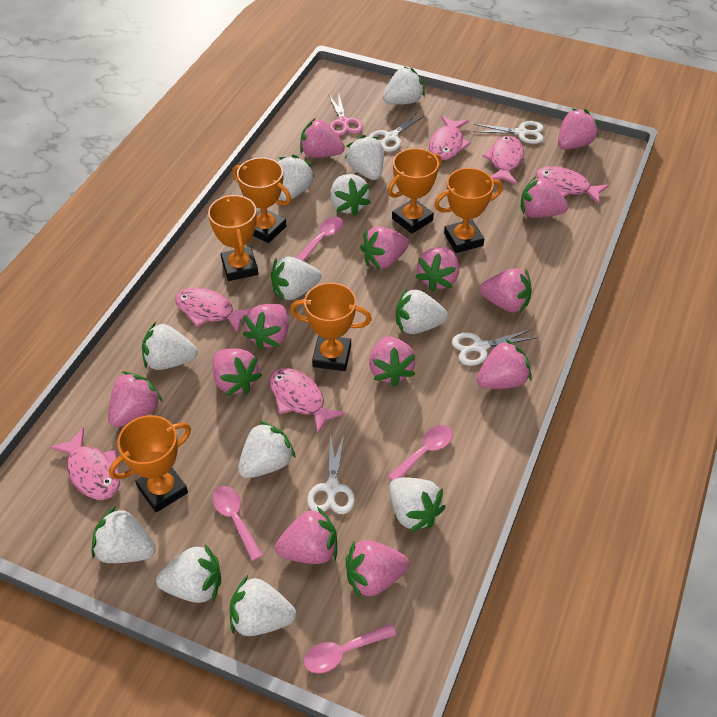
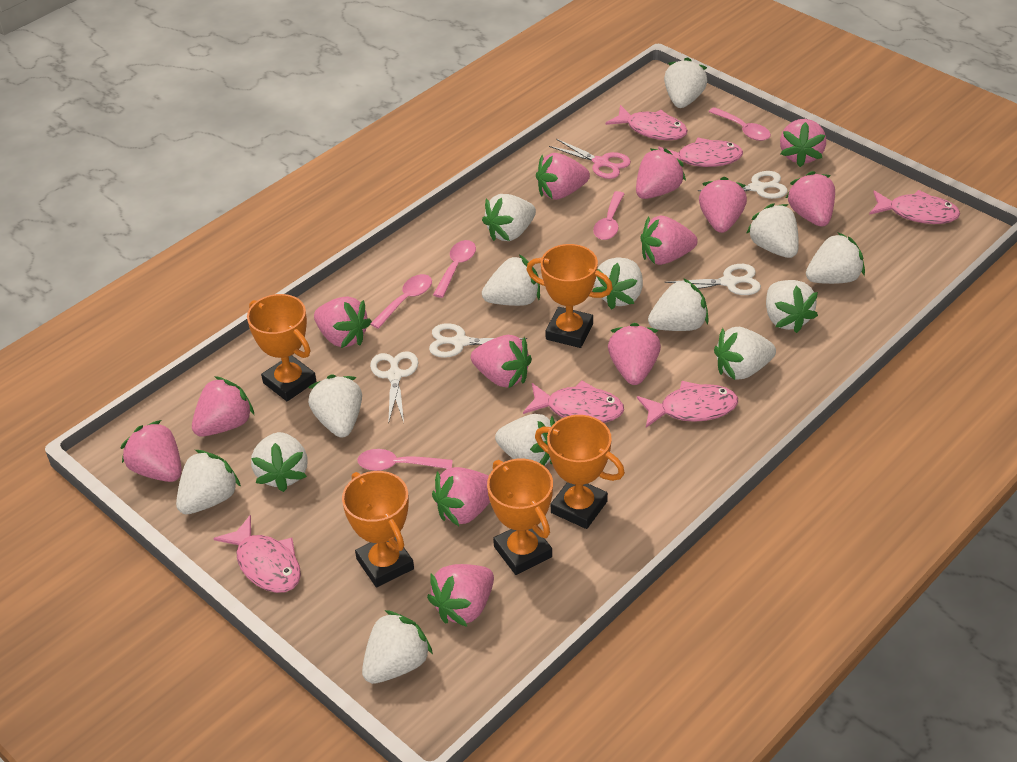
orange trophy: 6 -> 5
pink spoon: 4 -> 5
white strawberry: 12 -> 14

